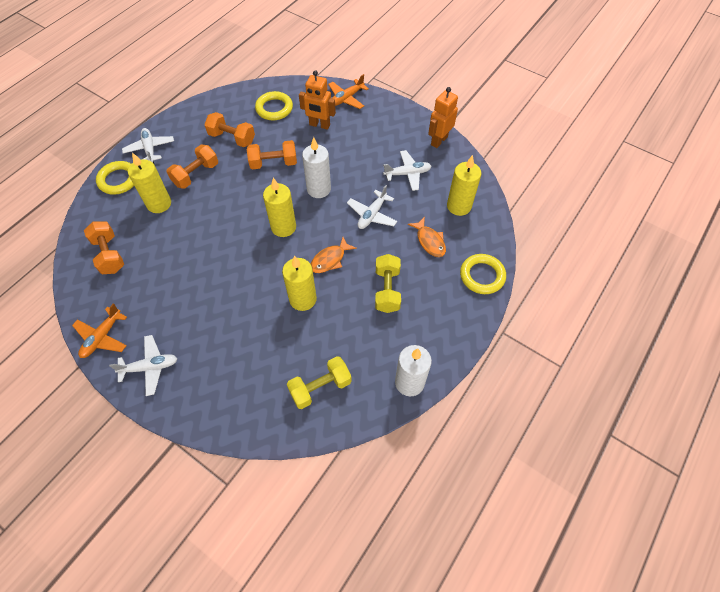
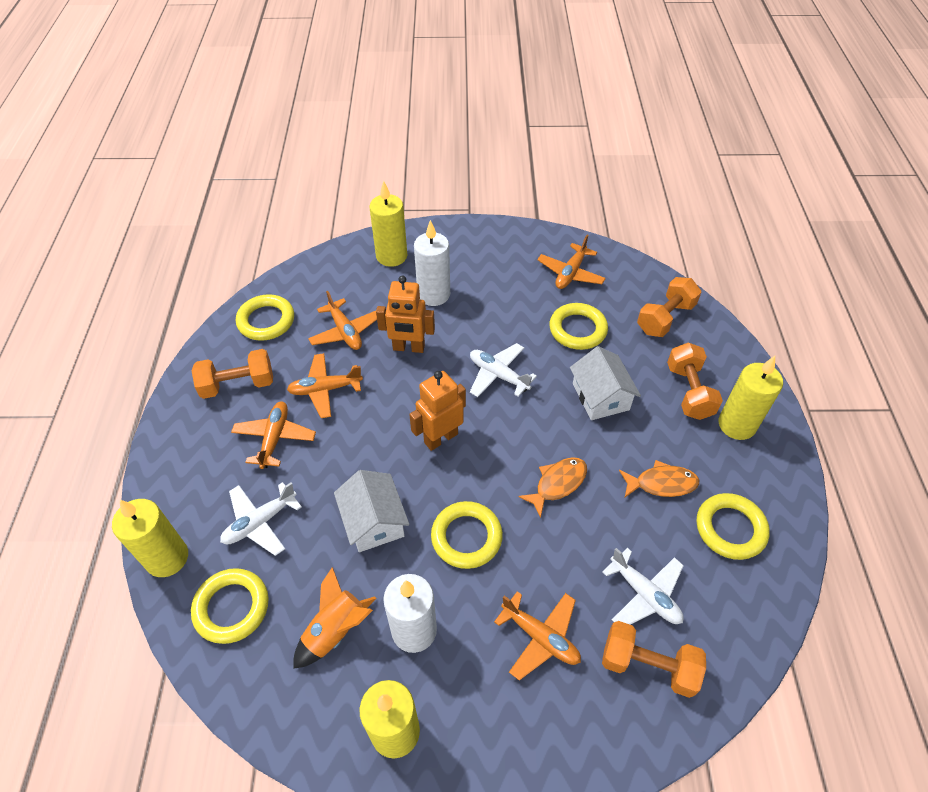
orange plane: 2 -> 5
orange rocket: 0 -> 1
white house: 0 -> 2
white plane: 4 -> 3
yellow dumbbell: 2 -> 0
yellow ring: 3 -> 5

